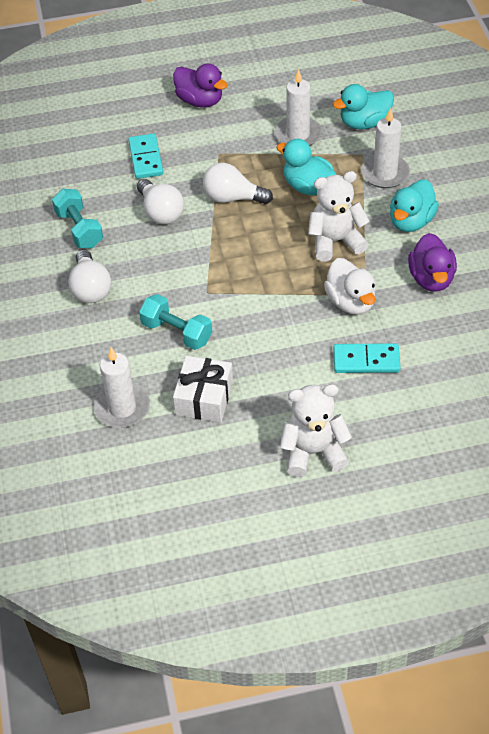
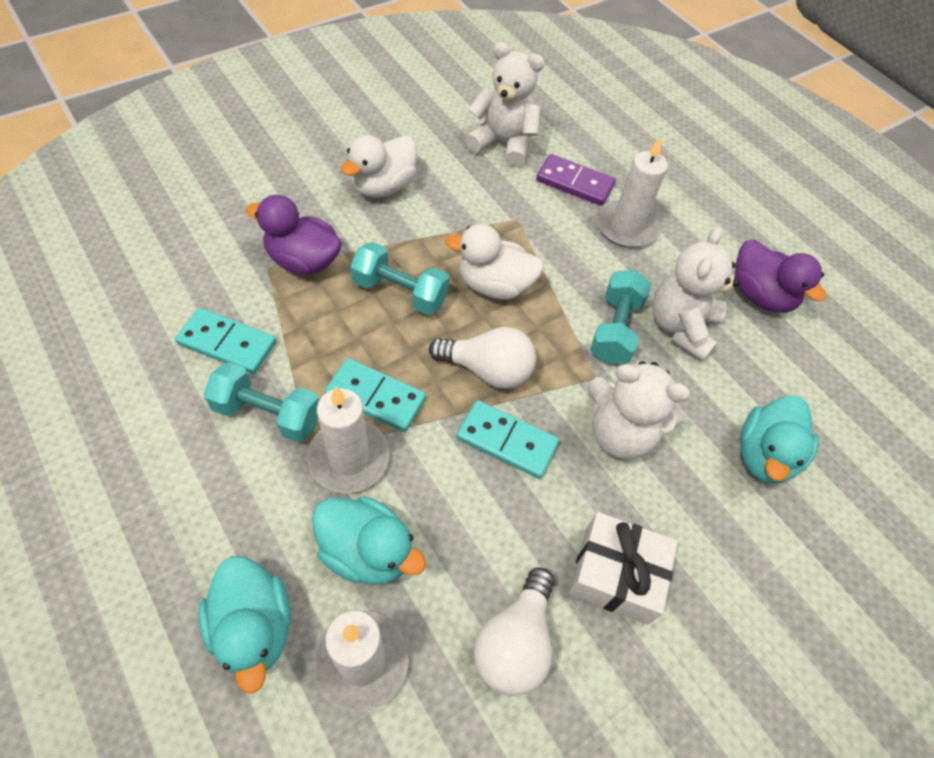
purple domino: 0 -> 1
turquoise domino: 2 -> 3
turquoise dumbbell: 2 -> 3
white duck: 1 -> 2
white light bulb: 3 -> 2
white teddy bear: 2 -> 3

